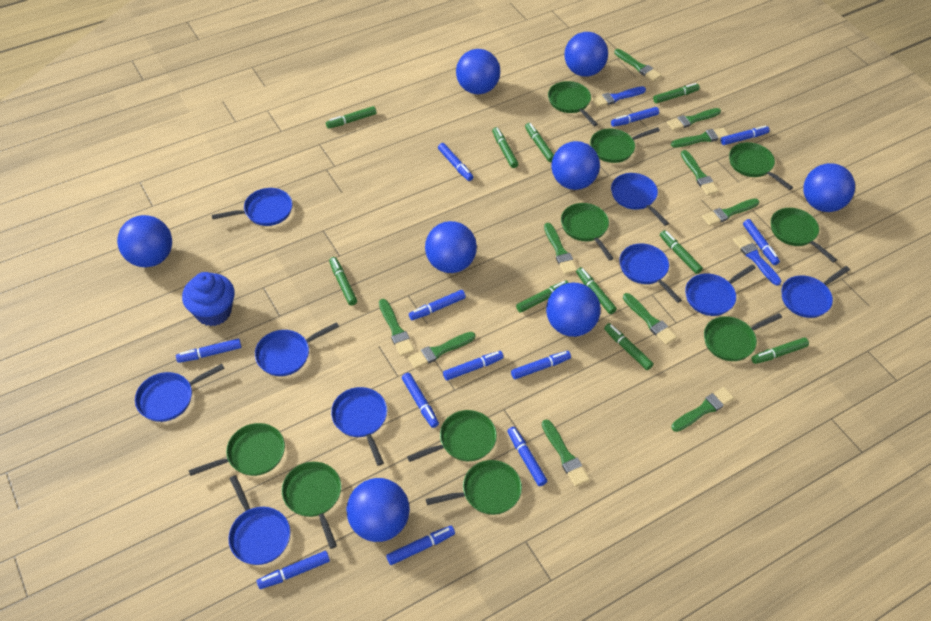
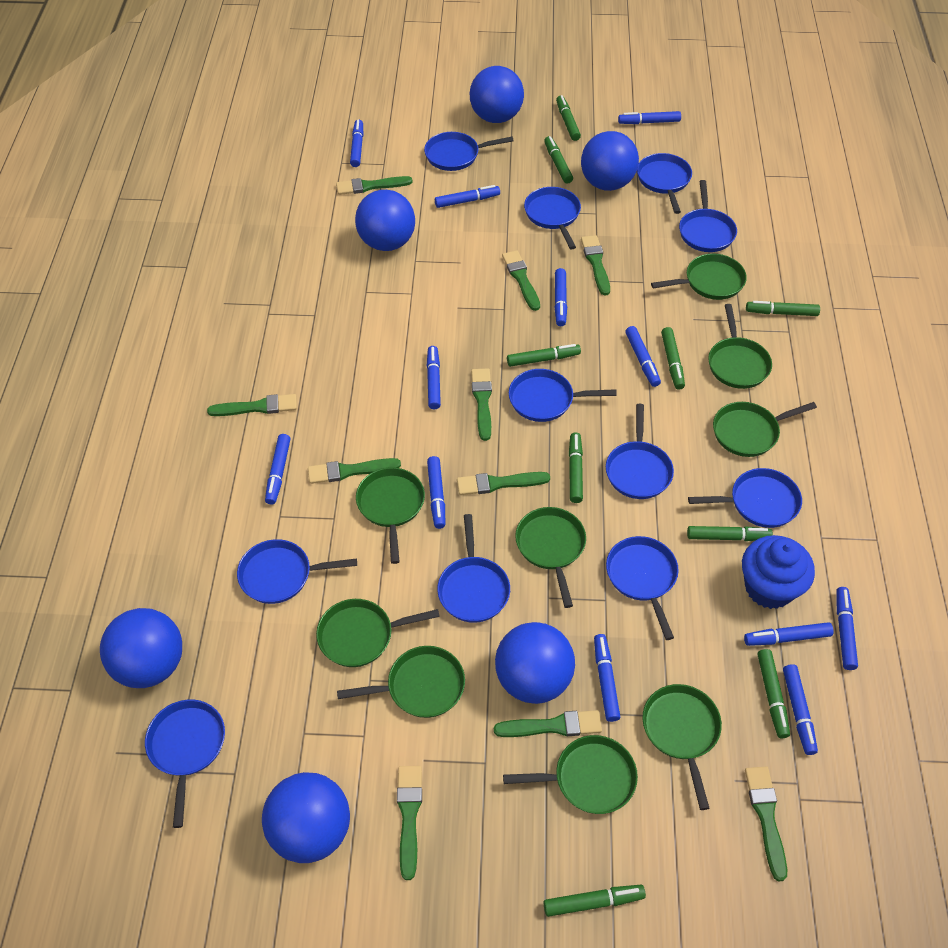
blue ball: 8 -> 6
blue brush: 2 -> 0
blue pan: 9 -> 11
green brush: 11 -> 10
green marker: 10 -> 9
green pan: 10 -> 9

